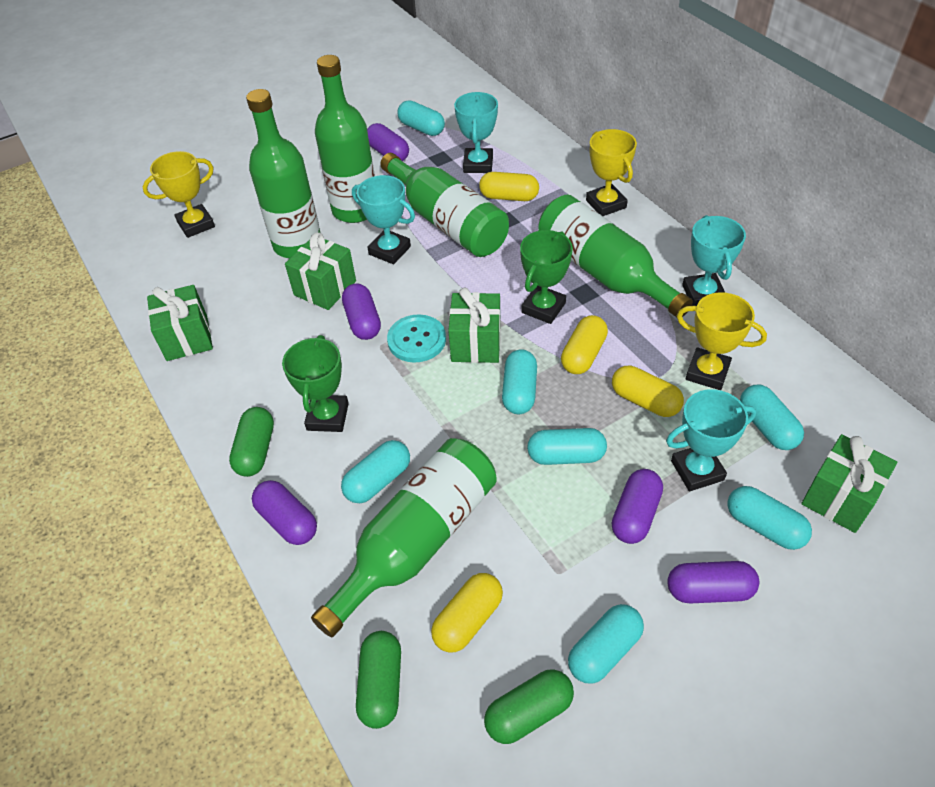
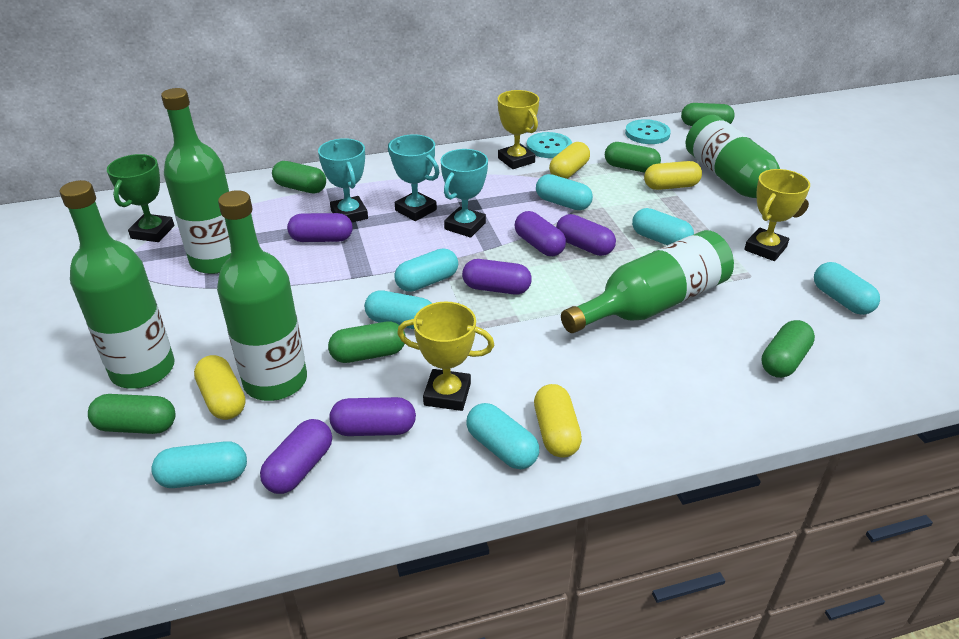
green capsule: 3 -> 6
green gift: 4 -> 0
green trophy: 2 -> 1
purple capsule: 5 -> 6
turquoise button: 1 -> 2
turquoise trophy: 4 -> 3

